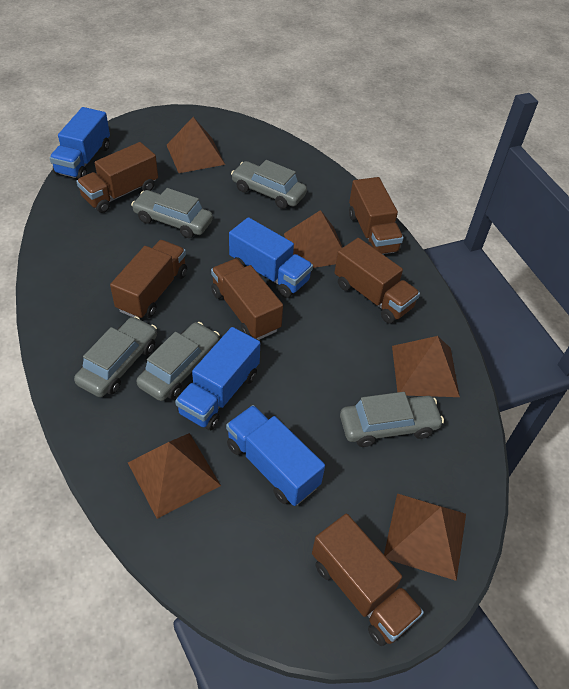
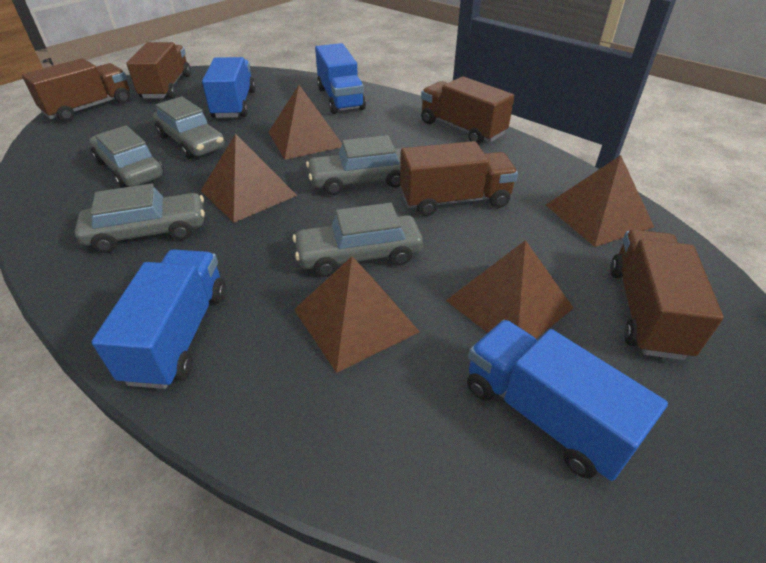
brown truck: 6 -> 5

